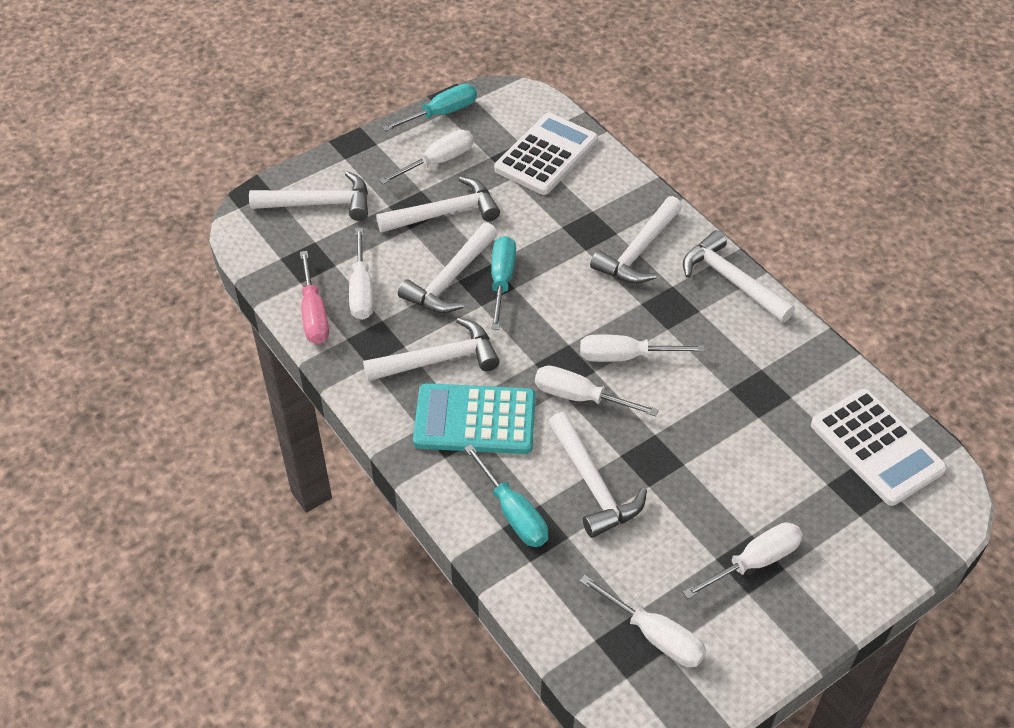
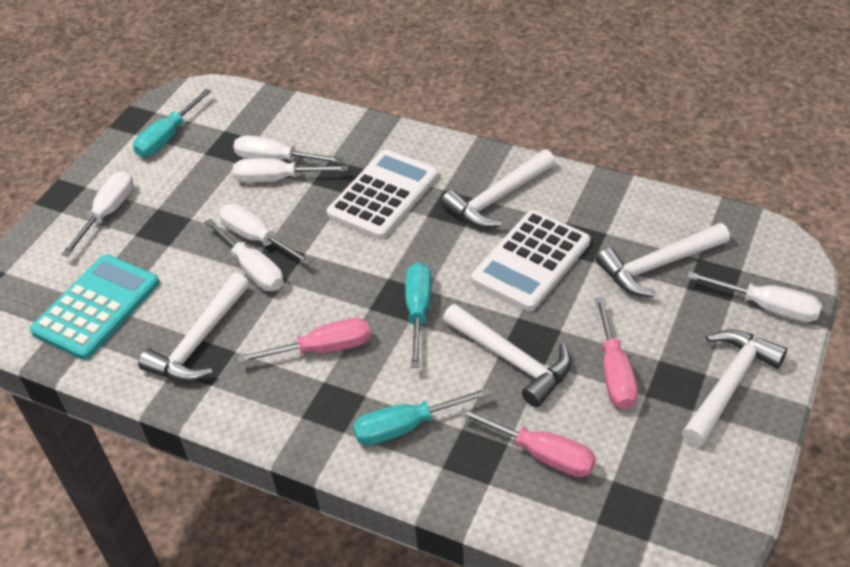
pink screwdriver: 1 -> 3
white hammer: 7 -> 5

